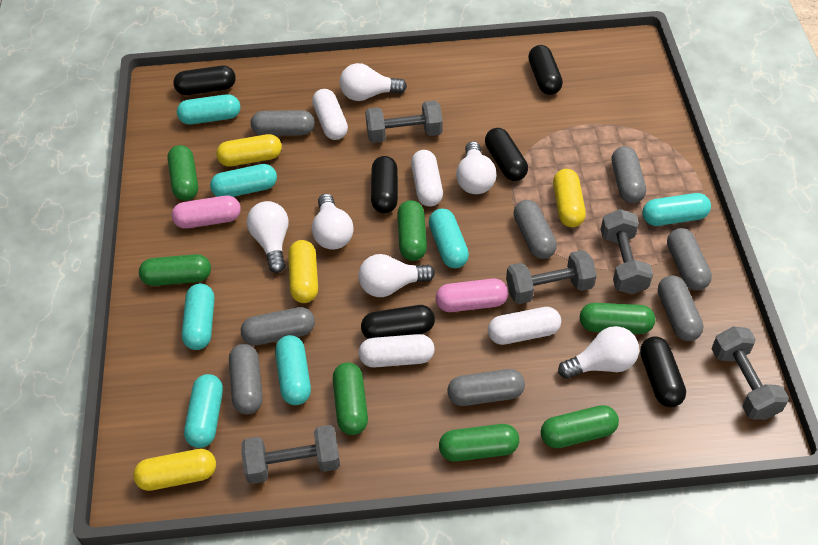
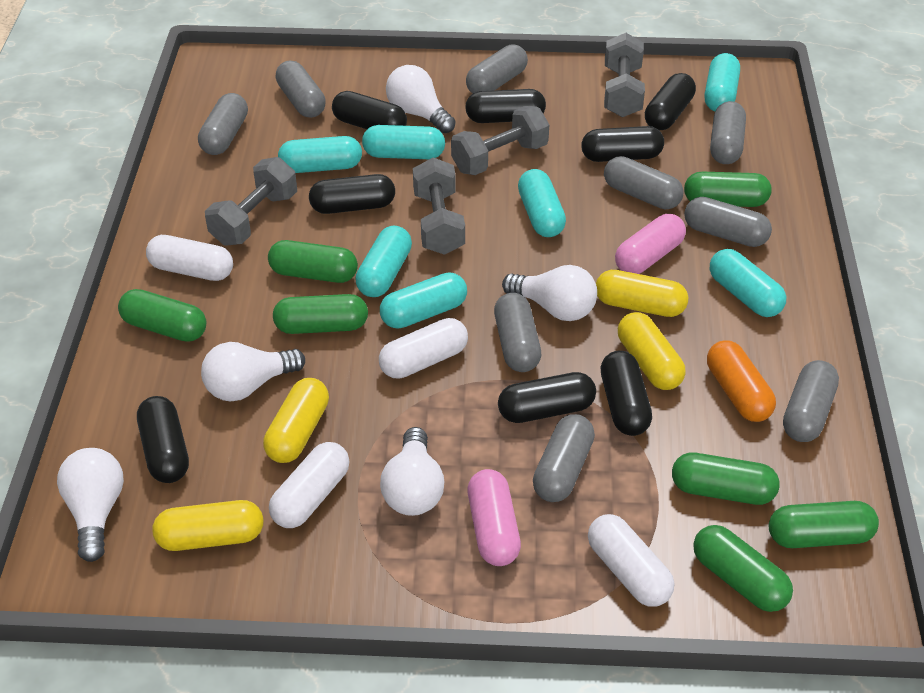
black capsule: 6 -> 8
grey capsule: 8 -> 9
grey dumbbell: 5 -> 4
orange capsule: 0 -> 1
white light bulb: 6 -> 5

